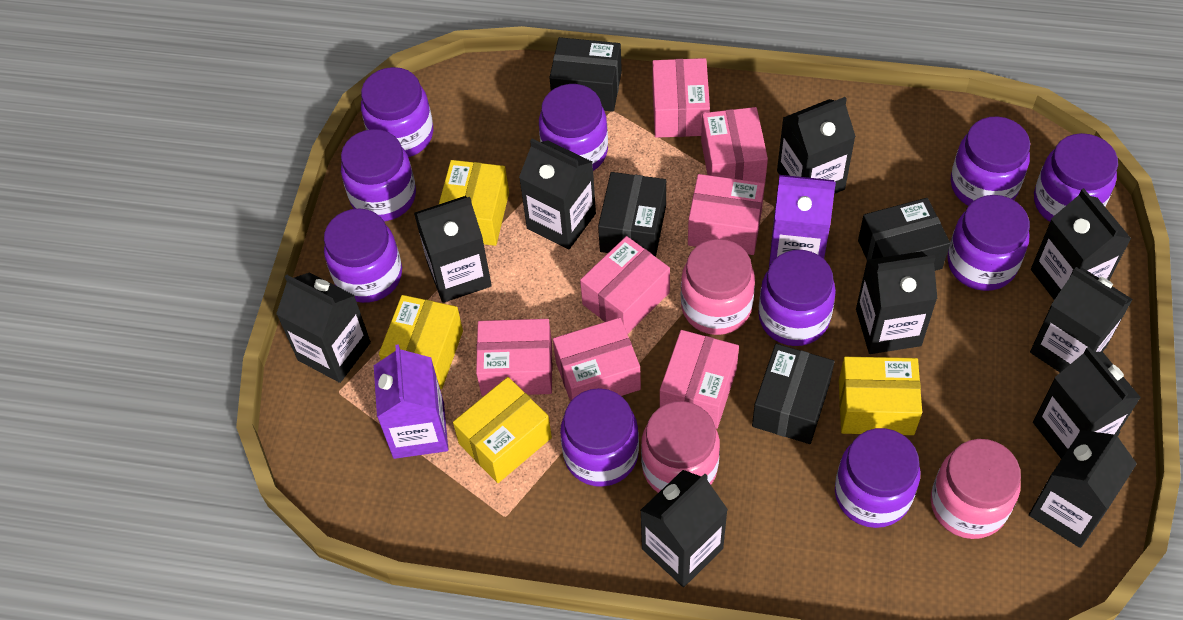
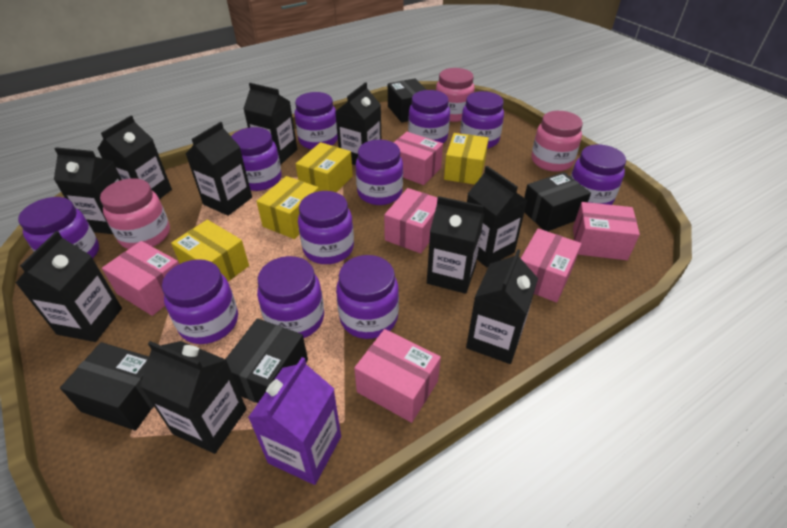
pink box: 7 -> 6
purple carton: 2 -> 1
purple jar: 10 -> 11

